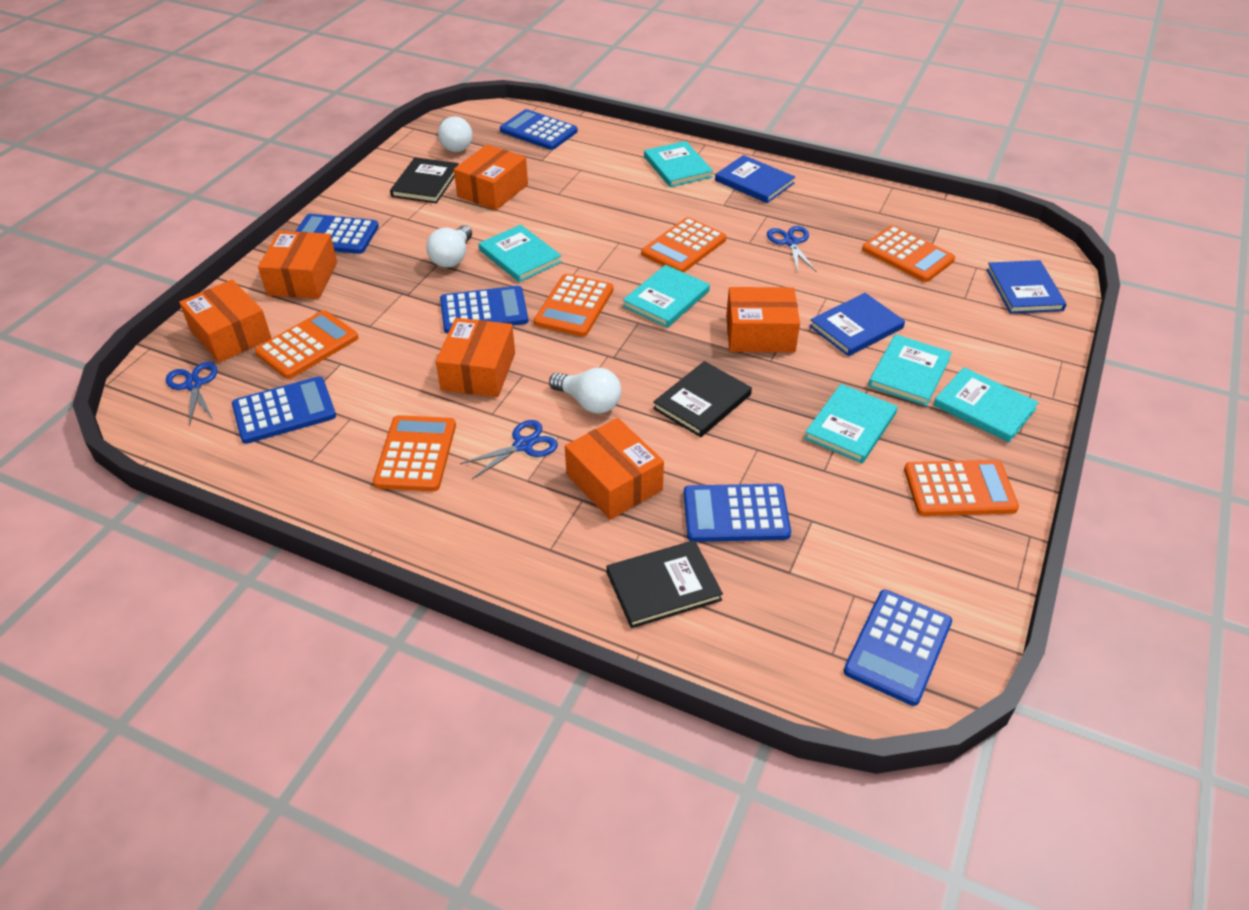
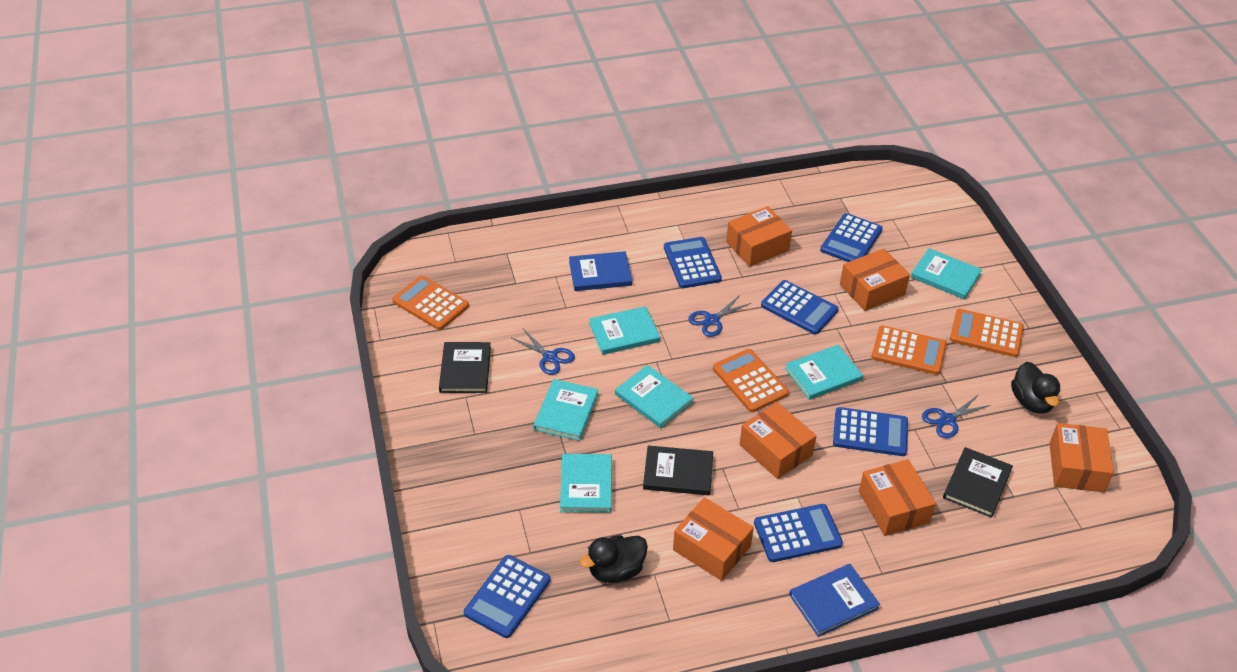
black duck: 0 -> 2
blue book: 3 -> 2
orange calculator: 6 -> 4
white light bulb: 3 -> 0

